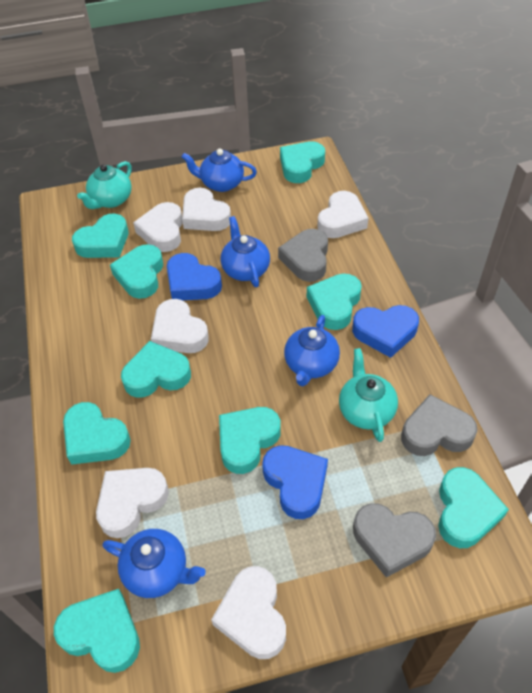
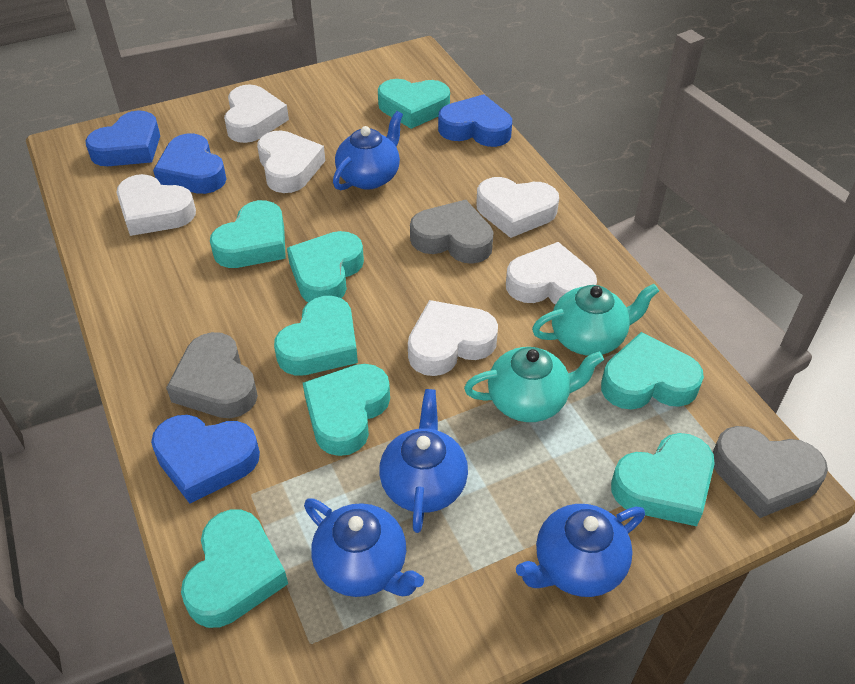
blue heart: 3 -> 4
turquoise heart: 9 -> 8

